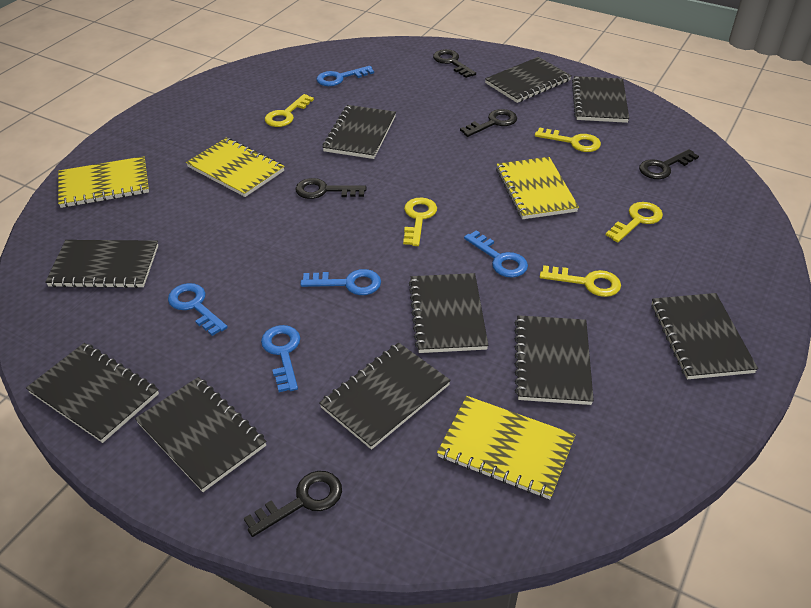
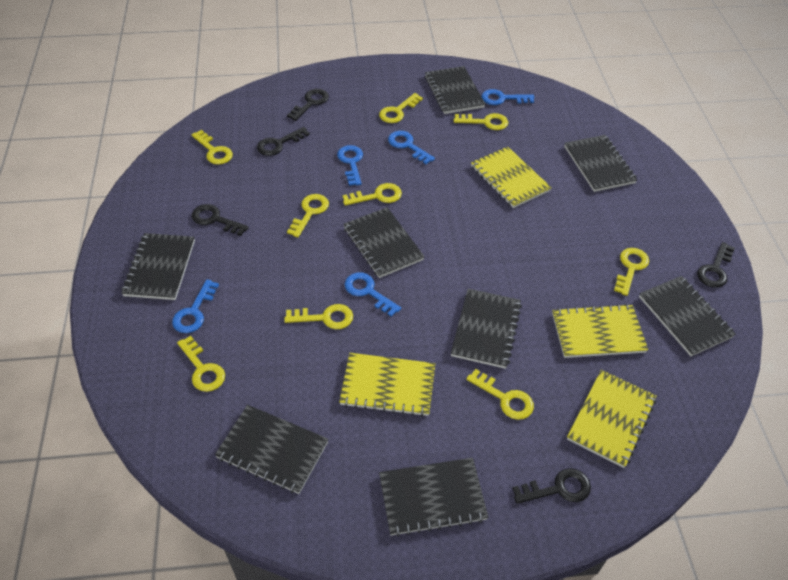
black notebook: 10 -> 8
yellow key: 5 -> 9

